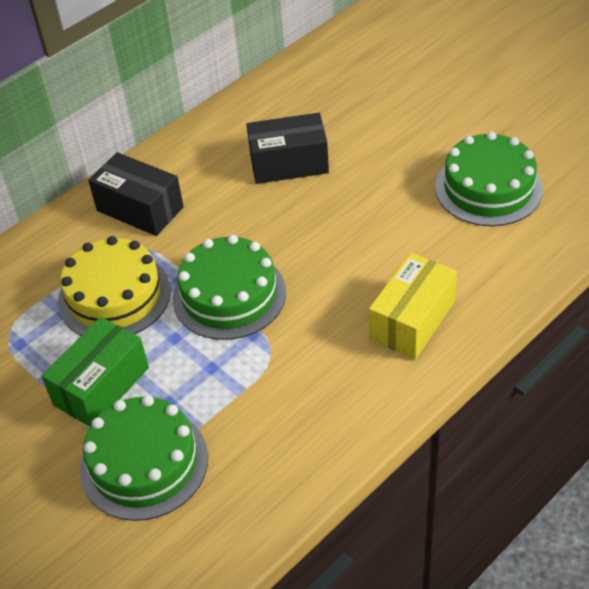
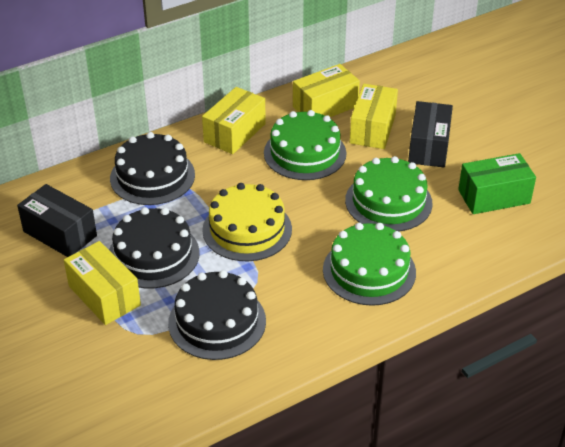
black cake: 0 -> 3
yellow box: 1 -> 4

